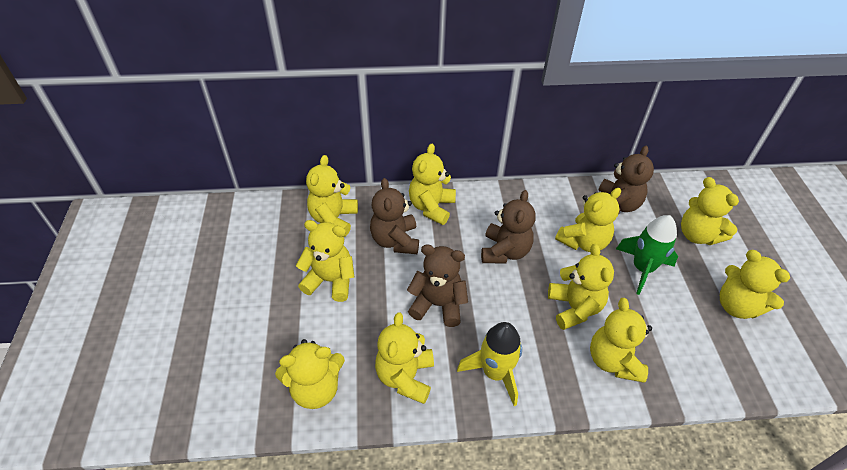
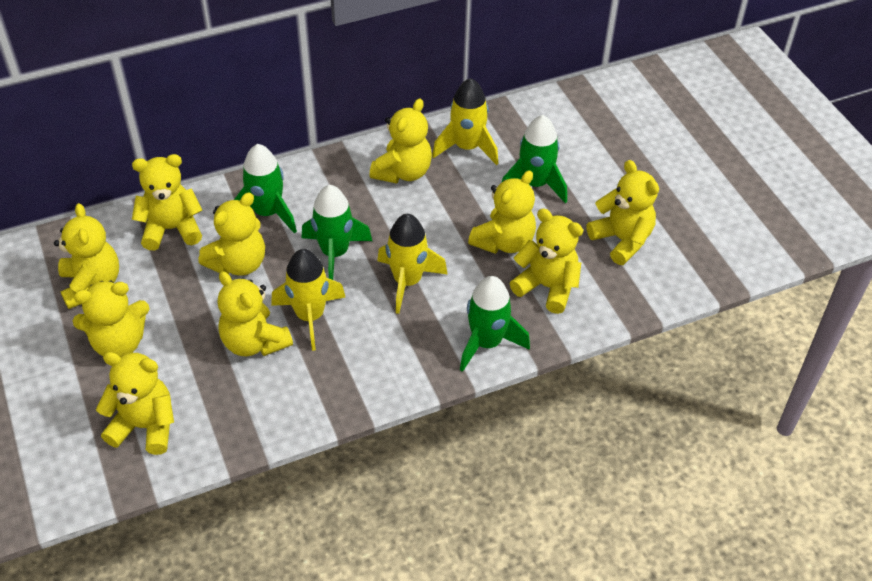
brown teddy bear: 4 -> 0
green rocket: 1 -> 4
yellow rocket: 1 -> 3

